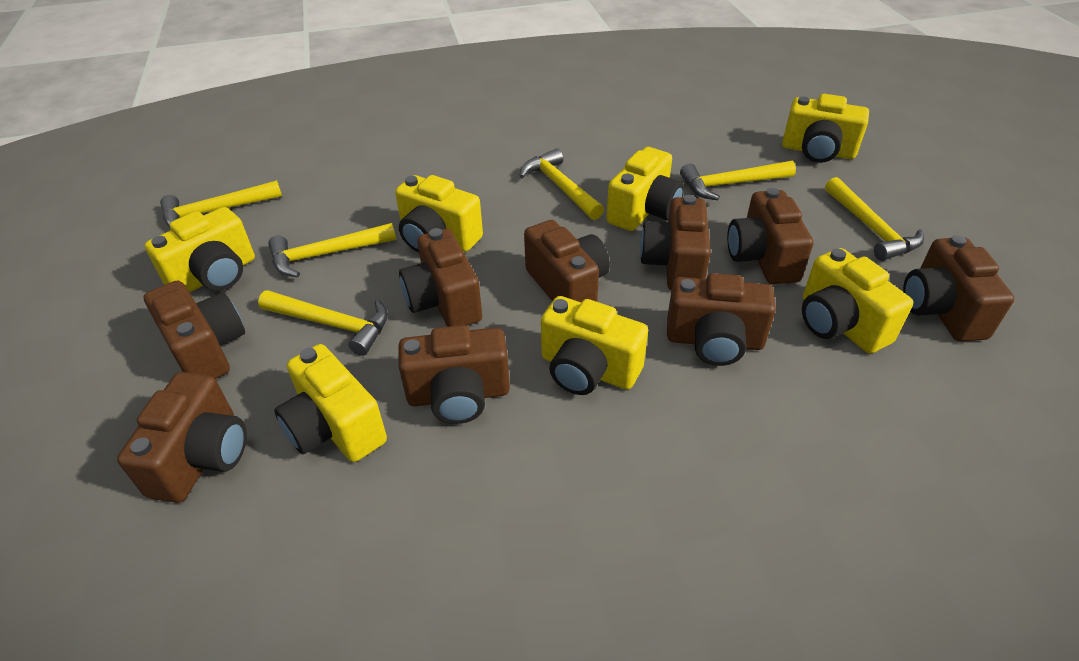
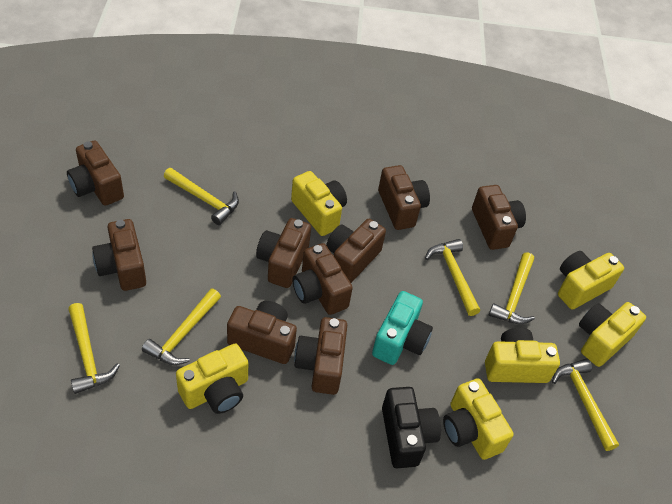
black camera: 0 -> 1
turquoise camera: 0 -> 1
yellow camera: 7 -> 6

